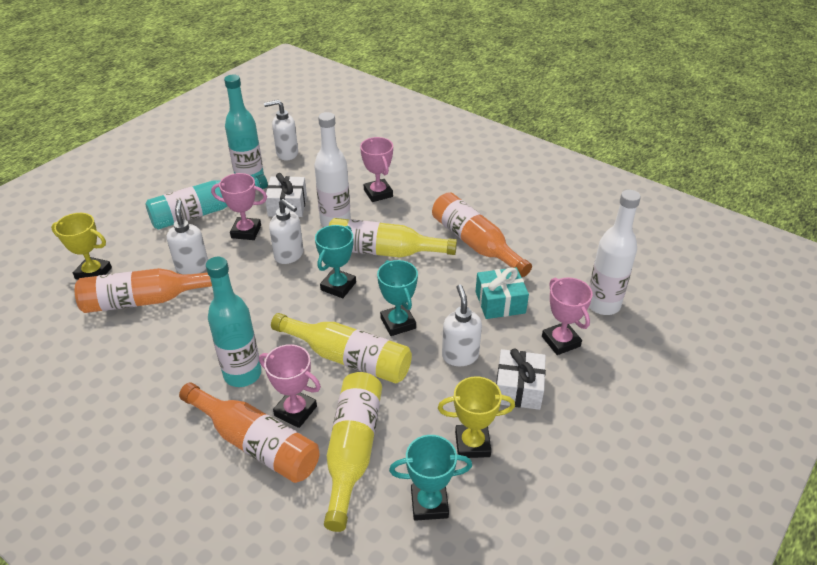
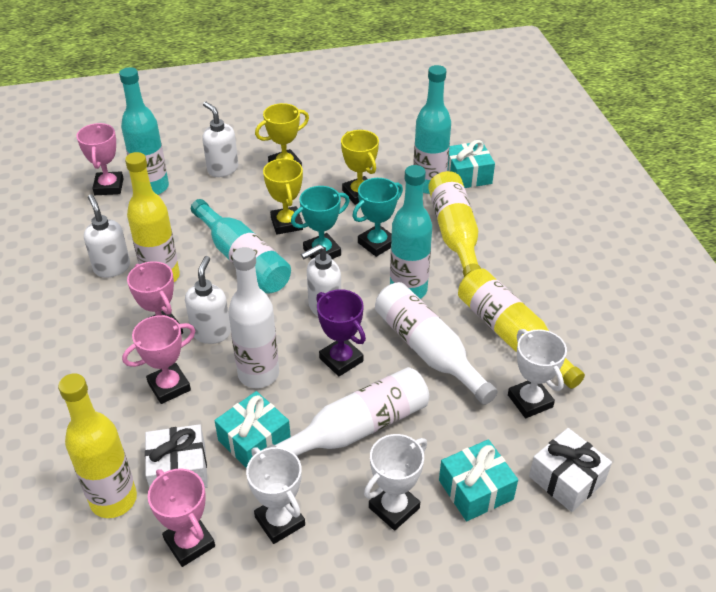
orange bottle: 3 -> 0
purple trophy: 0 -> 1
turquoise bottle: 3 -> 4
turquoise gift: 1 -> 3
turquoise trophy: 3 -> 2
white bottle: 2 -> 3
white trophy: 0 -> 3
yellow bottle: 3 -> 4
yellow trophy: 2 -> 3

